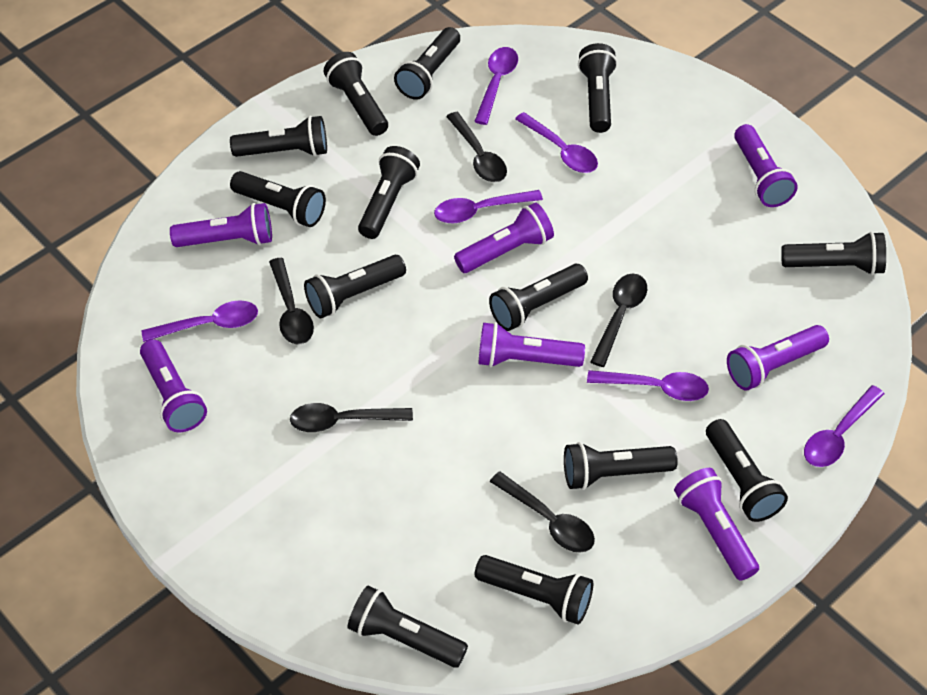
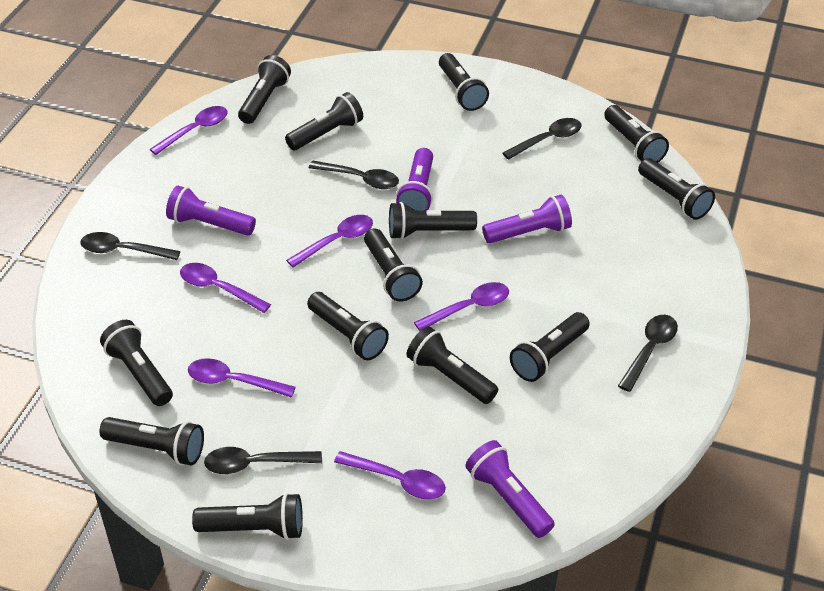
purple flashlight: 7 -> 4

